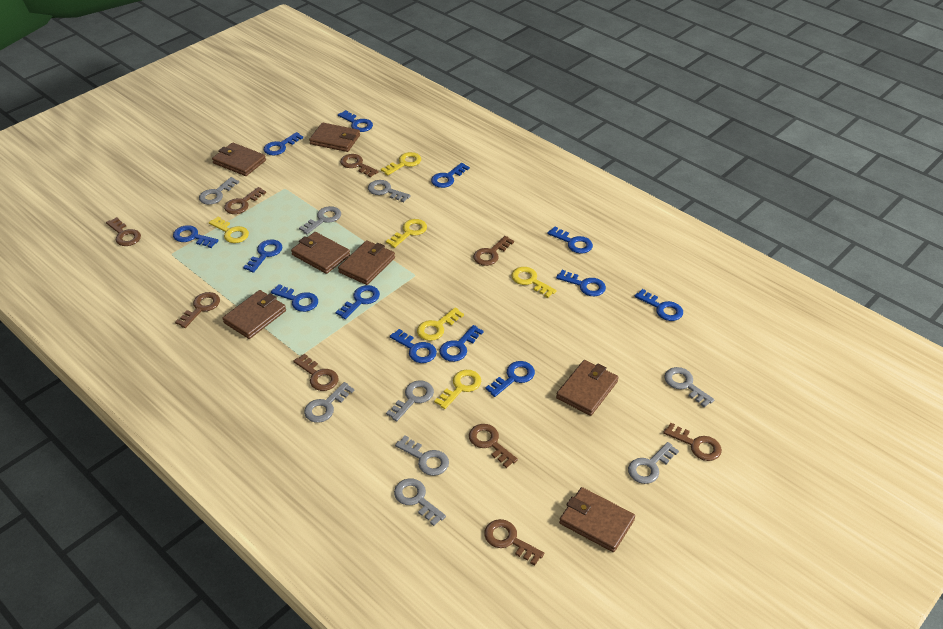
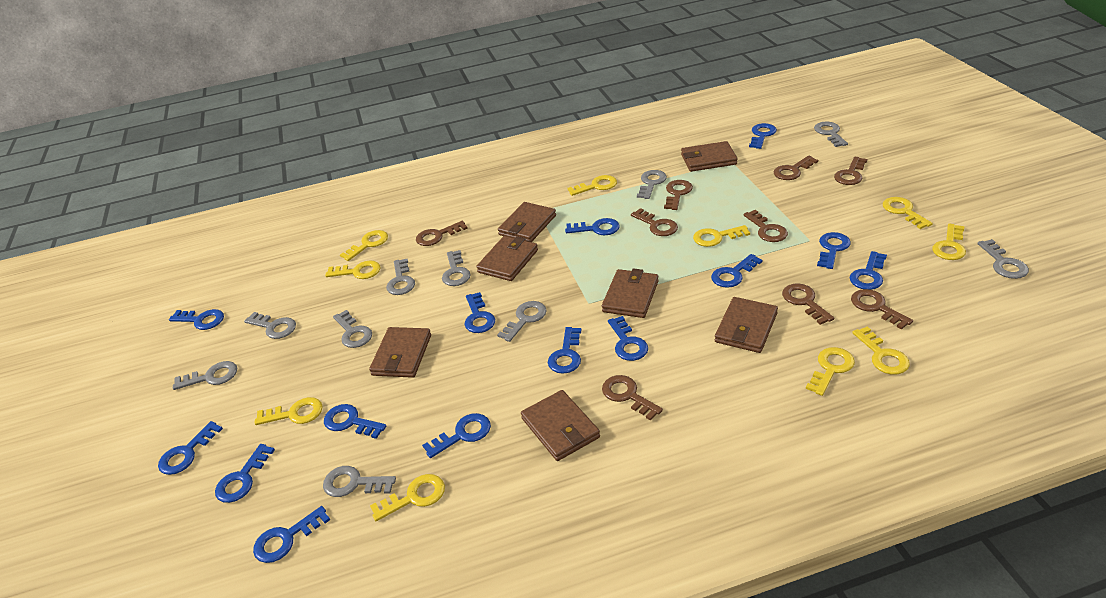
blue key: 13 -> 14
grey key: 9 -> 10
yellow key: 6 -> 10

